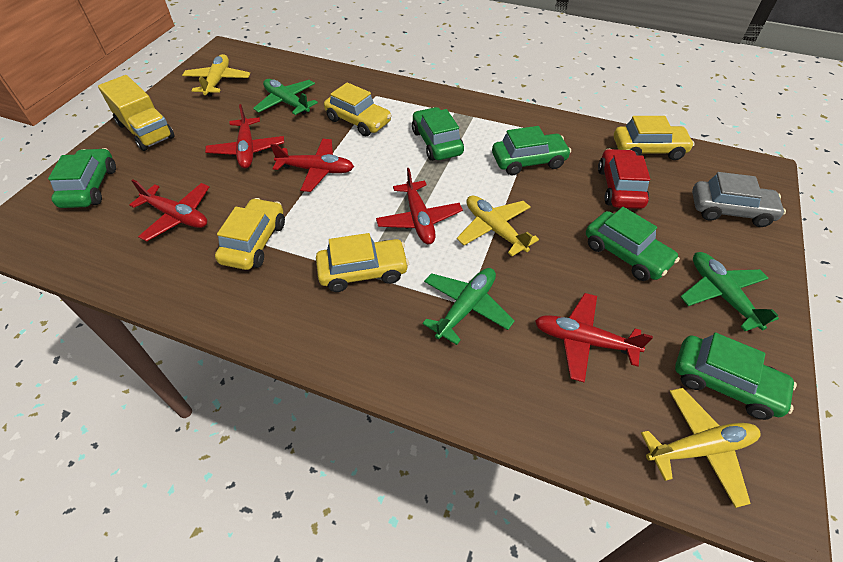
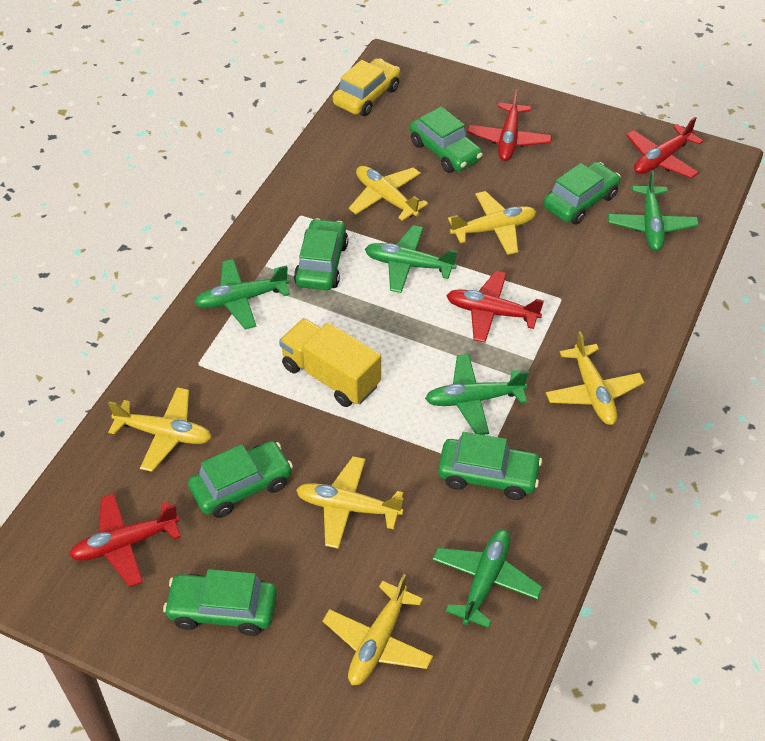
green car: 5 -> 6
green plane: 3 -> 5
grey car: 1 -> 0
red car: 1 -> 0
red plane: 5 -> 4
yellow car: 4 -> 1
yellow plane: 3 -> 6

